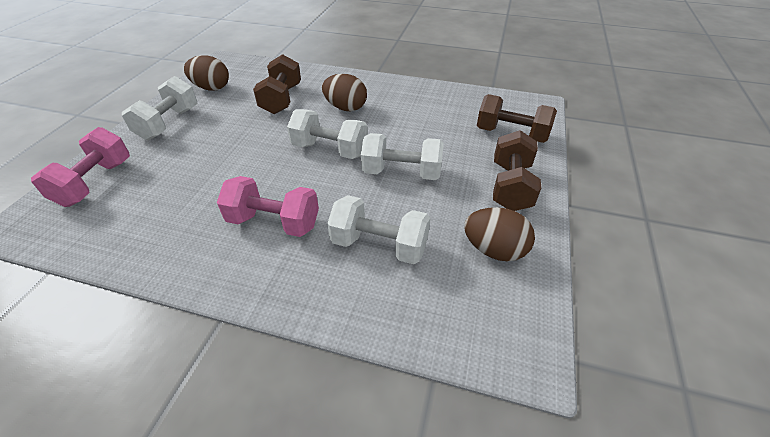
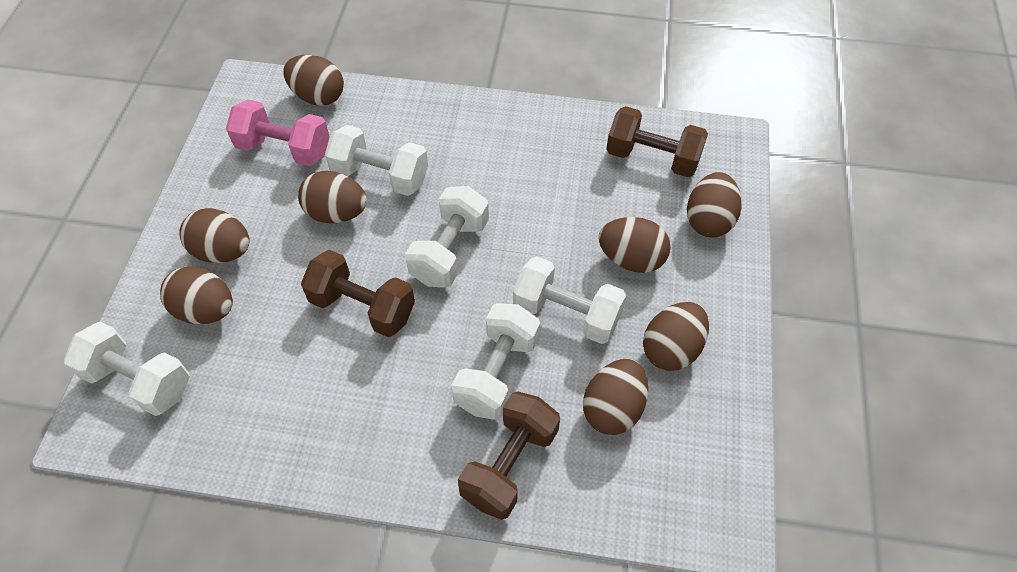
brown egg: 3 -> 8
pink dumbbell: 2 -> 1
white dumbbell: 4 -> 5

